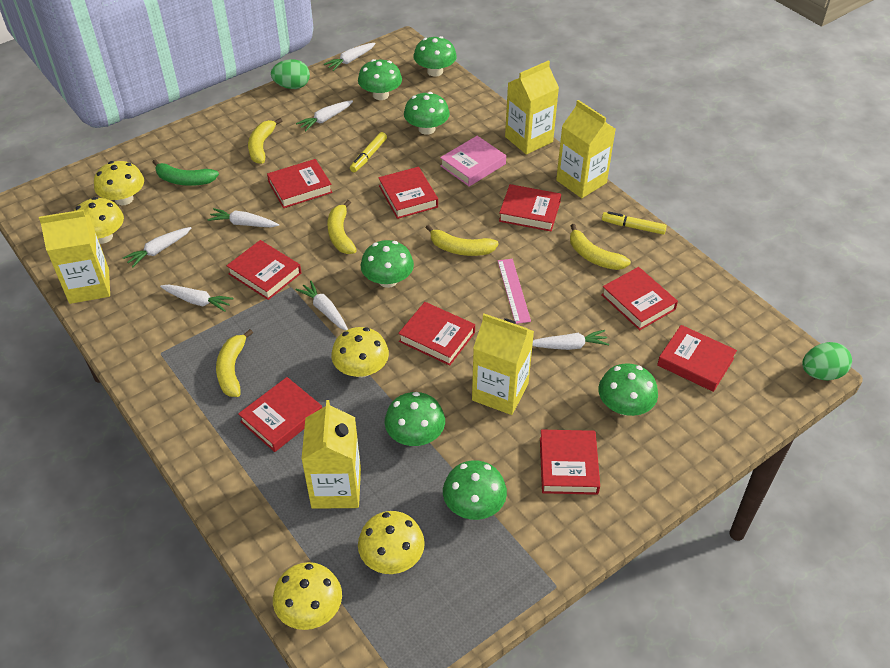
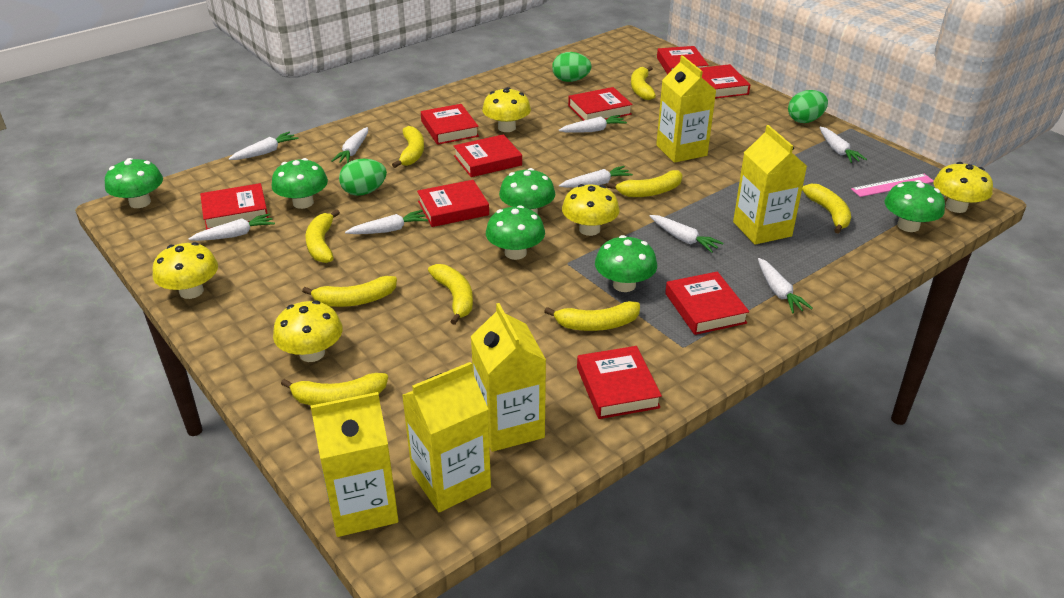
green banana: 1 -> 0
green egg: 2 -> 3
green mushroom: 7 -> 6
pink book: 1 -> 0
white carrot: 7 -> 9
yellow banana: 5 -> 9
yellow marker: 2 -> 0

